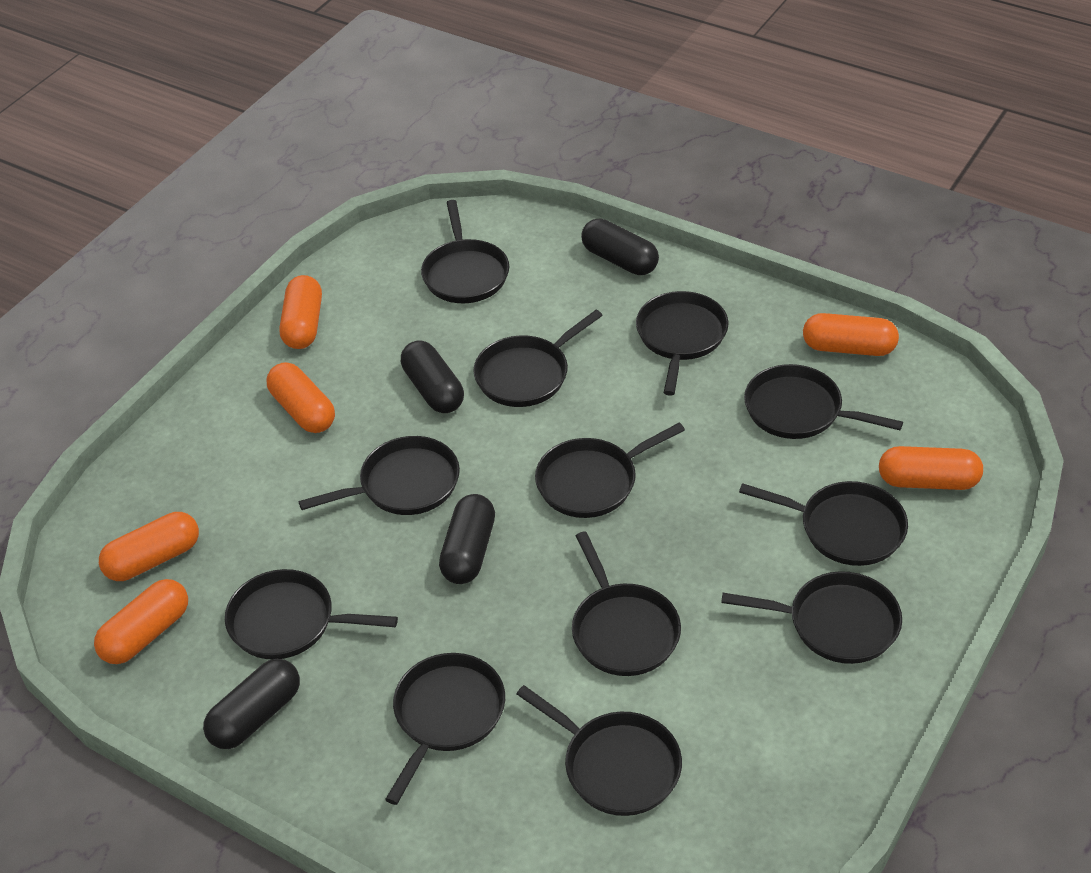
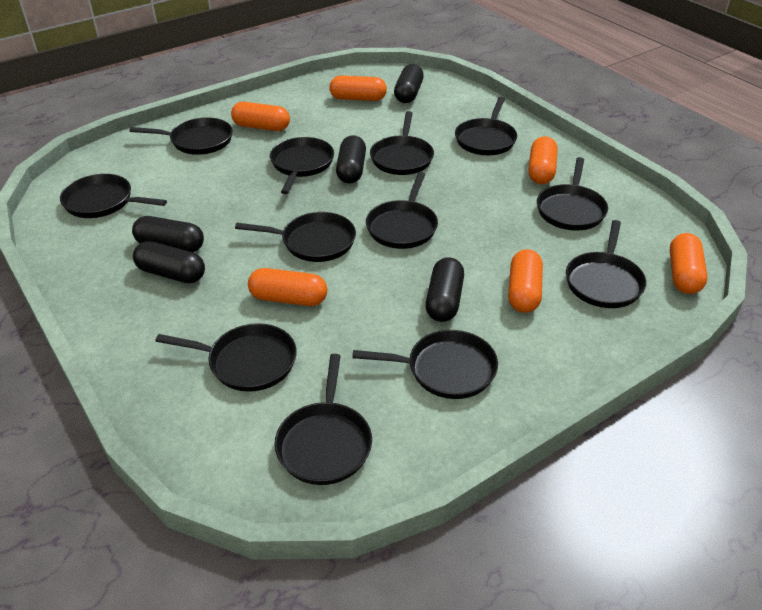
black capsule: 4 -> 5

